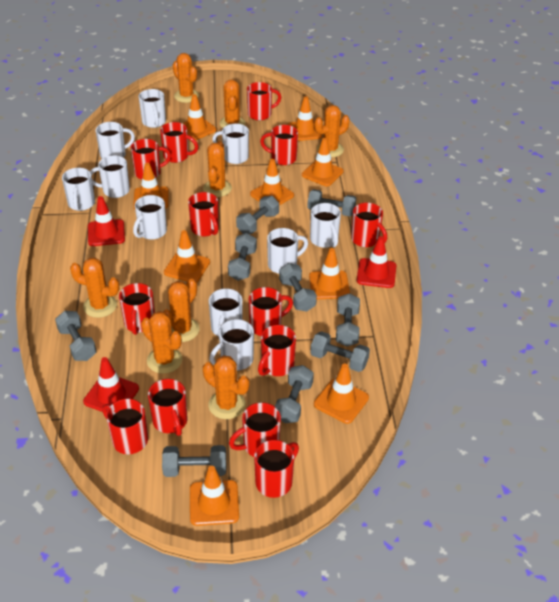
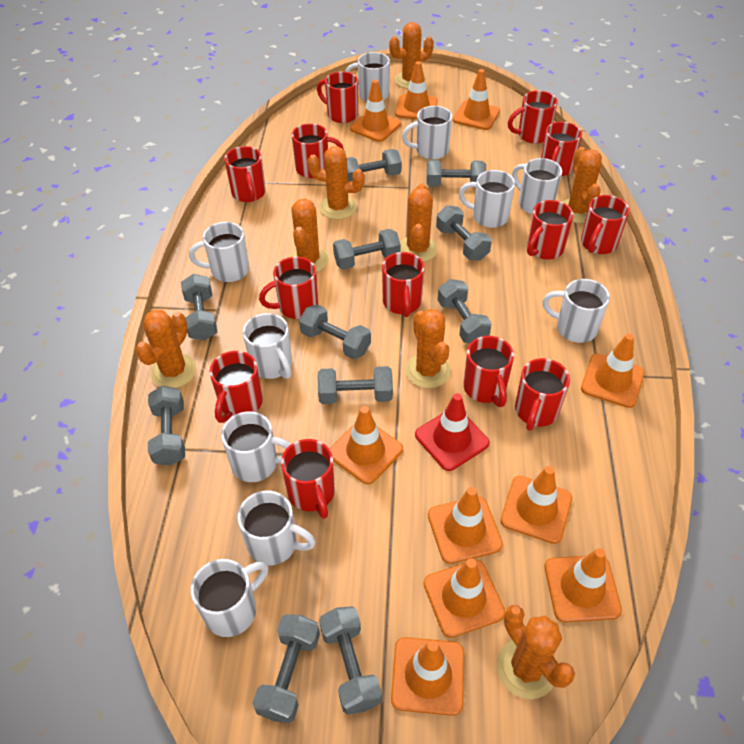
grey dumbbell: 9 -> 11
orange traffic cone: 9 -> 10
red traffic cone: 3 -> 1

